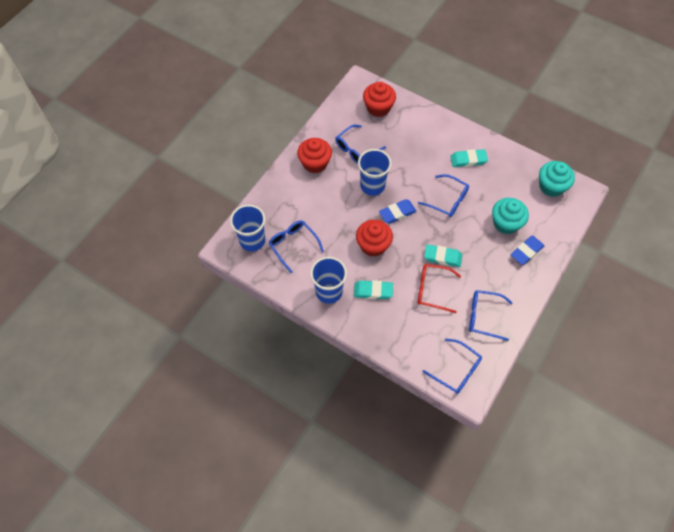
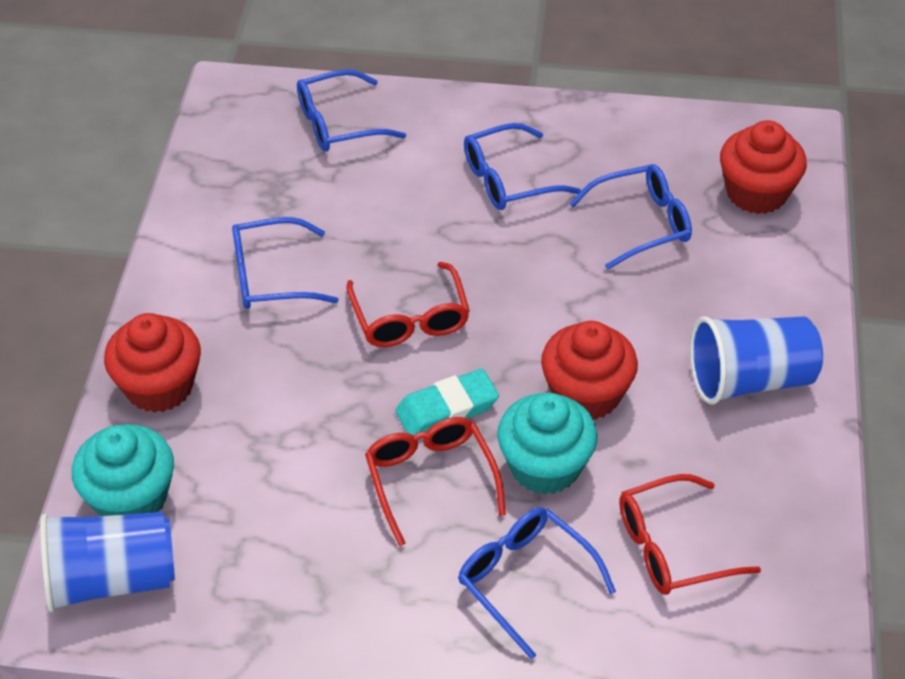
blue cup: 3 -> 2
blue eraser: 2 -> 0
red glasses: 1 -> 3
turquoise eraser: 3 -> 1

